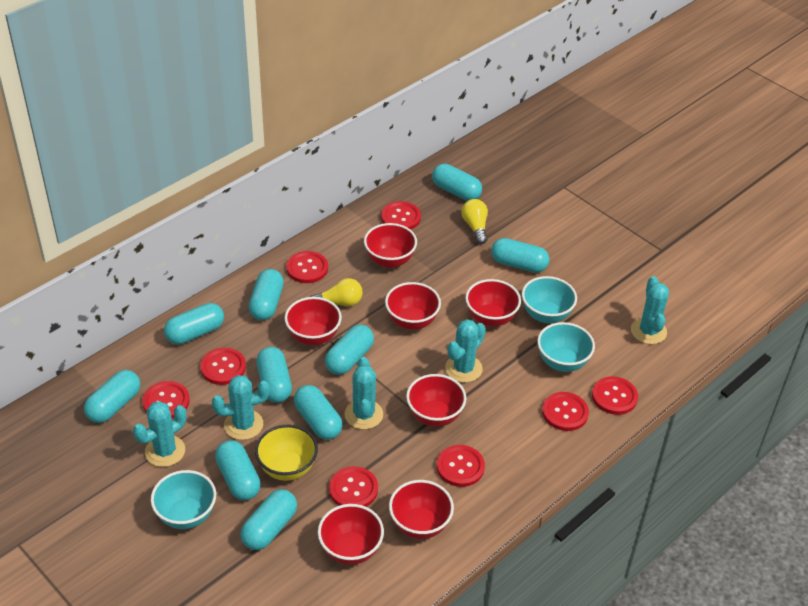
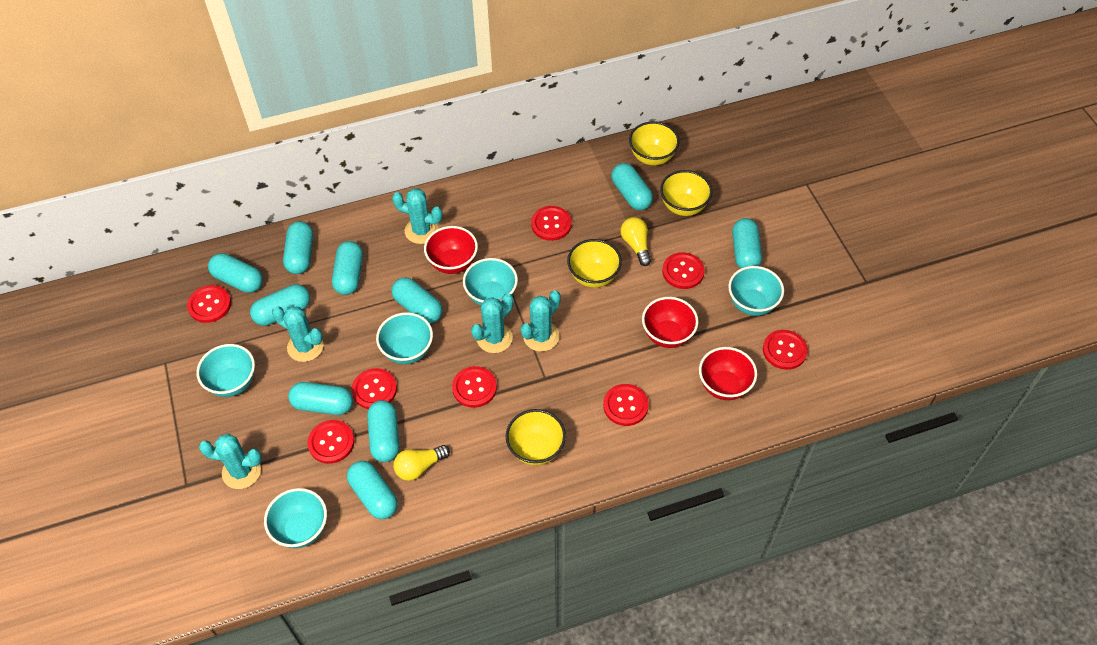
red bowl: 7 -> 3
turquoise bowl: 3 -> 5
yellow bowl: 1 -> 4

